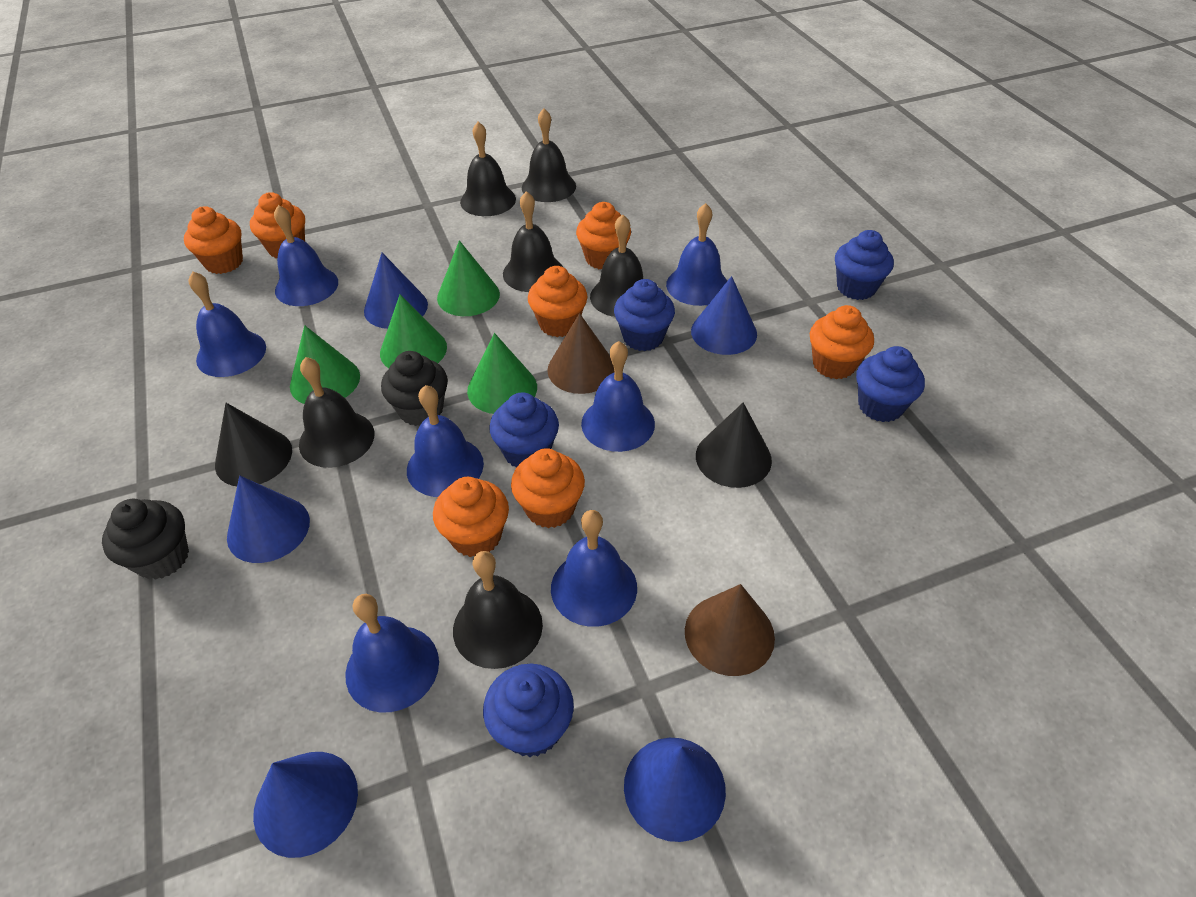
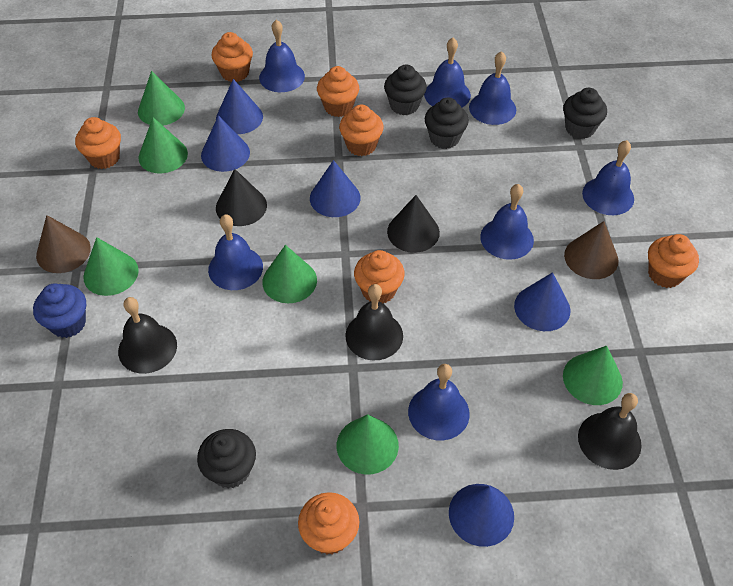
black bell: 6 -> 3
black cupcake: 2 -> 4
blue cupcake: 5 -> 1
green cone: 4 -> 6

